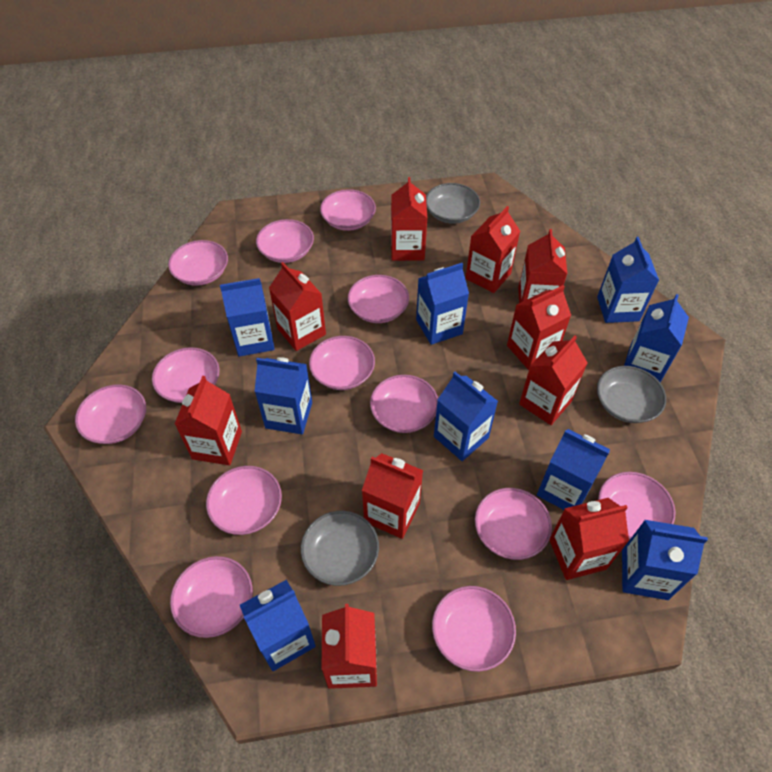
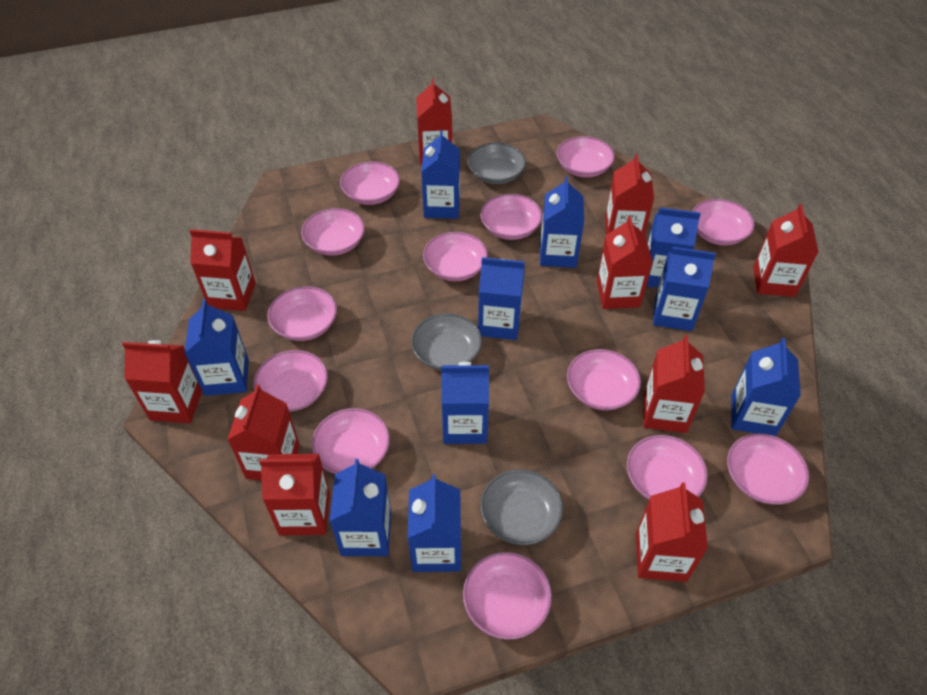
blue carton: 9 -> 10

